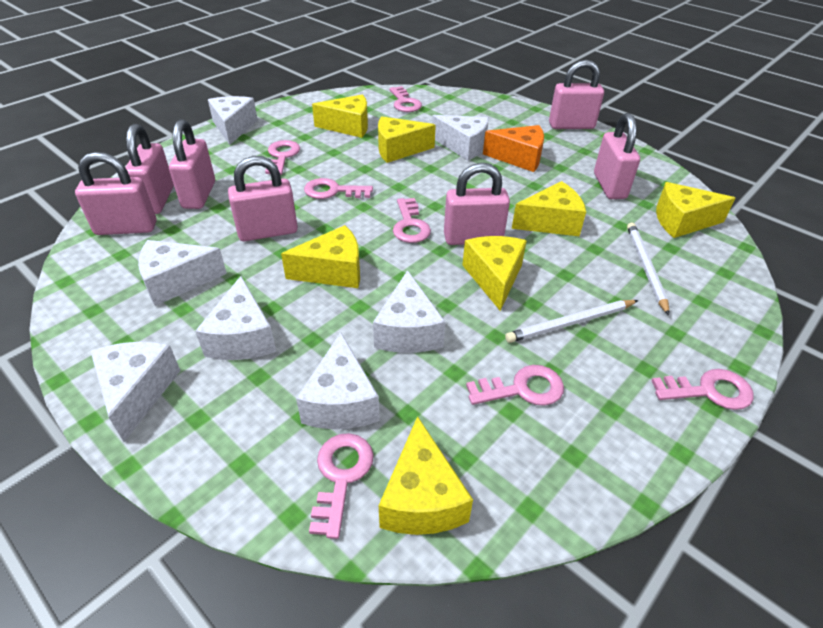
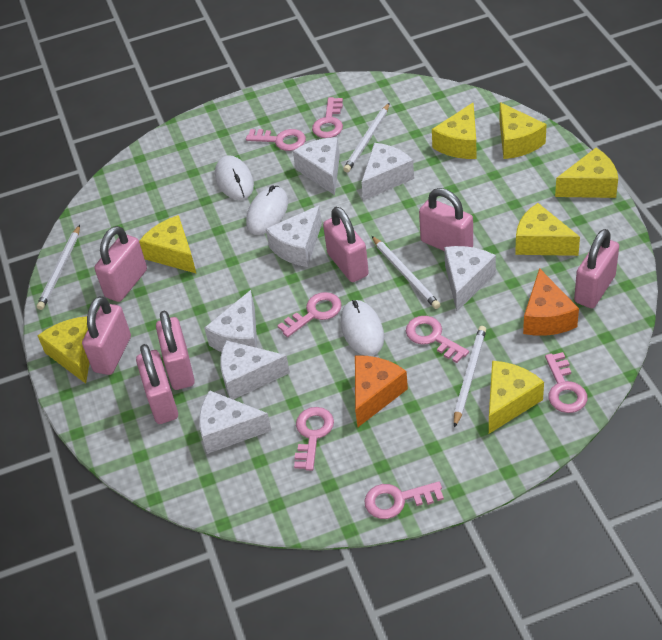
orange cheese: 1 -> 2
white mouse: 0 -> 3
white pencil: 2 -> 4

